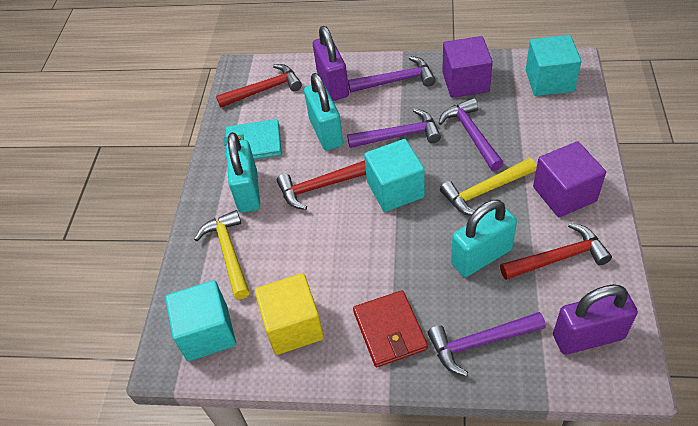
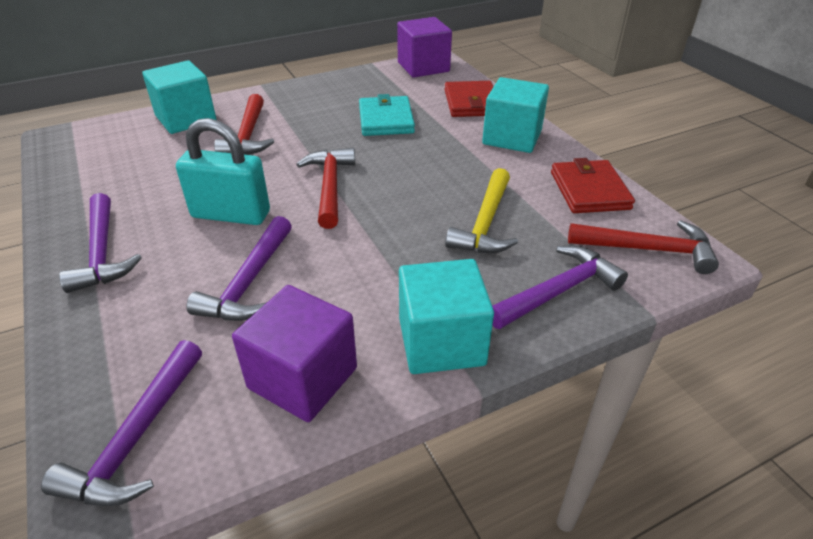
purple padlock: 2 -> 0
red wallet: 1 -> 2
turquoise padlock: 3 -> 1
yellow cube: 1 -> 0
yellow hammer: 2 -> 1

